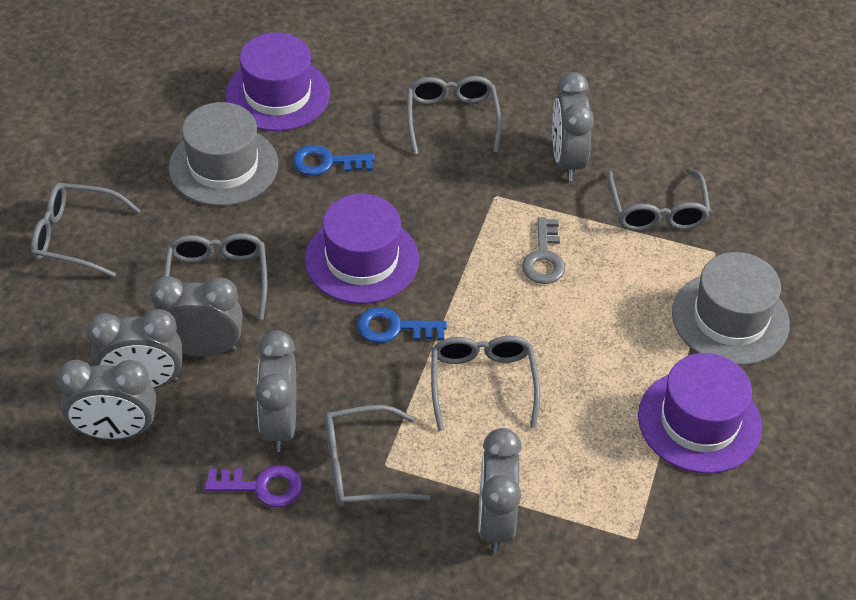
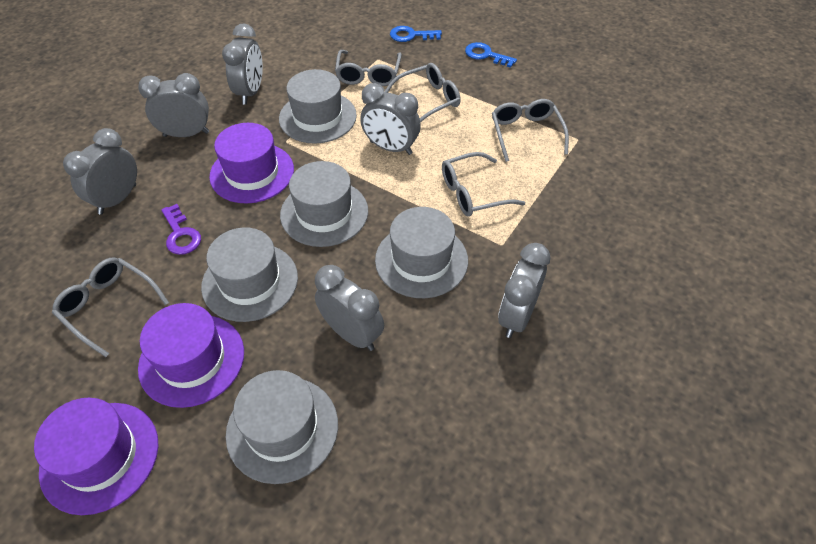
grey glasses: 6 -> 5
grey hat: 2 -> 5
grey key: 1 -> 0

